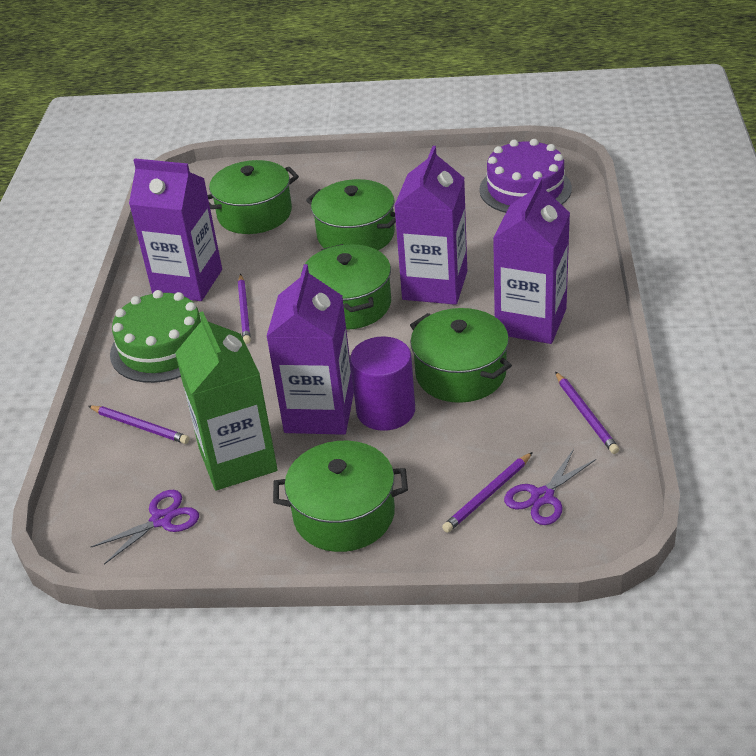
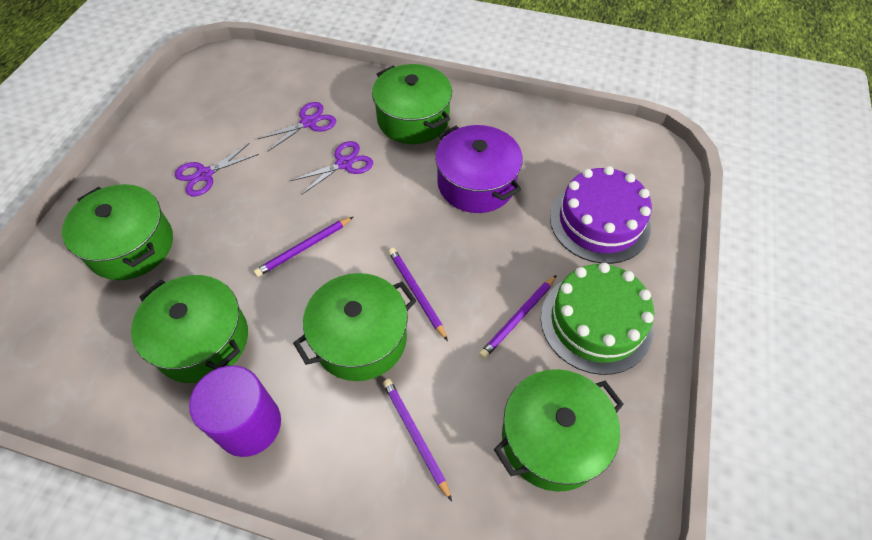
green carton: 1 -> 0
purple carton: 4 -> 0
purple pot: 0 -> 1
purple scissors: 2 -> 3

